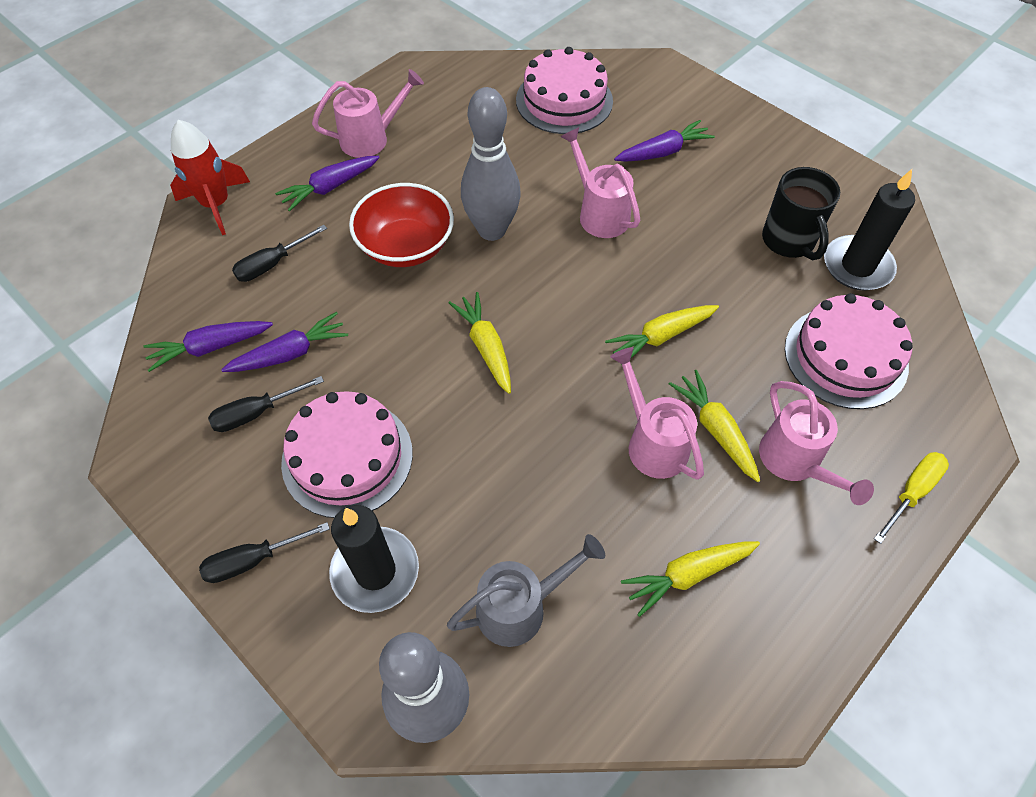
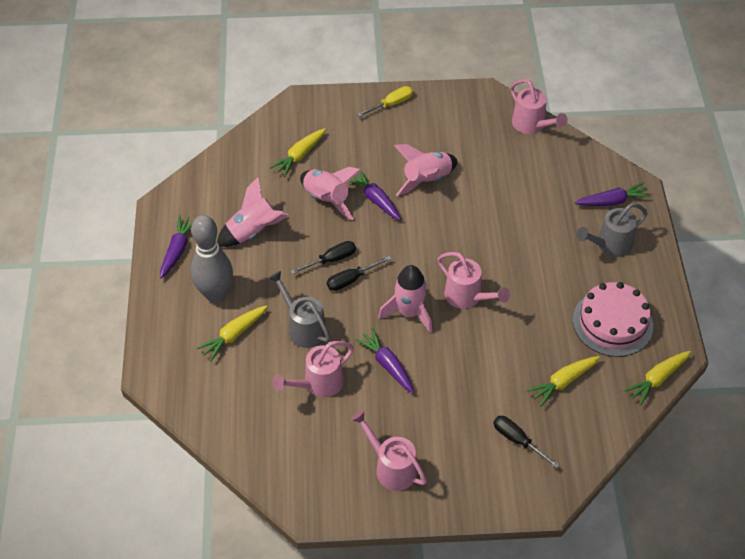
black candle: 2 -> 0
black mug: 1 -> 0
grey bowling pin: 2 -> 1
grey watering can: 1 -> 2
pink cake: 3 -> 1
pink rocket: 0 -> 4
red bowl: 1 -> 0
red rocket: 1 -> 0

